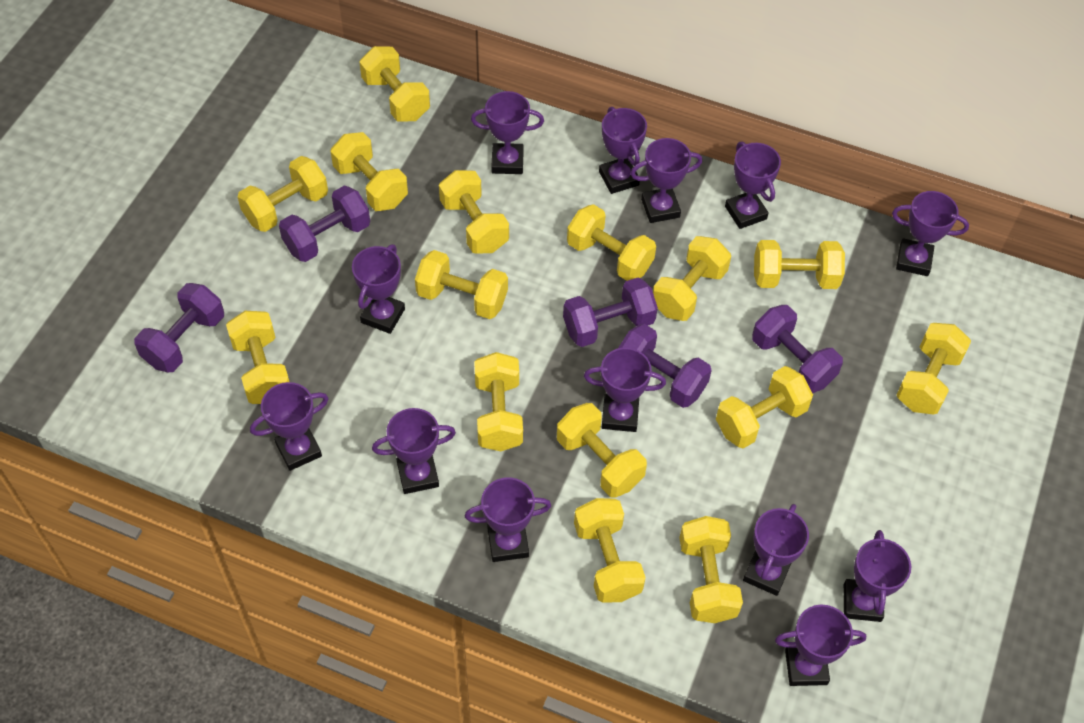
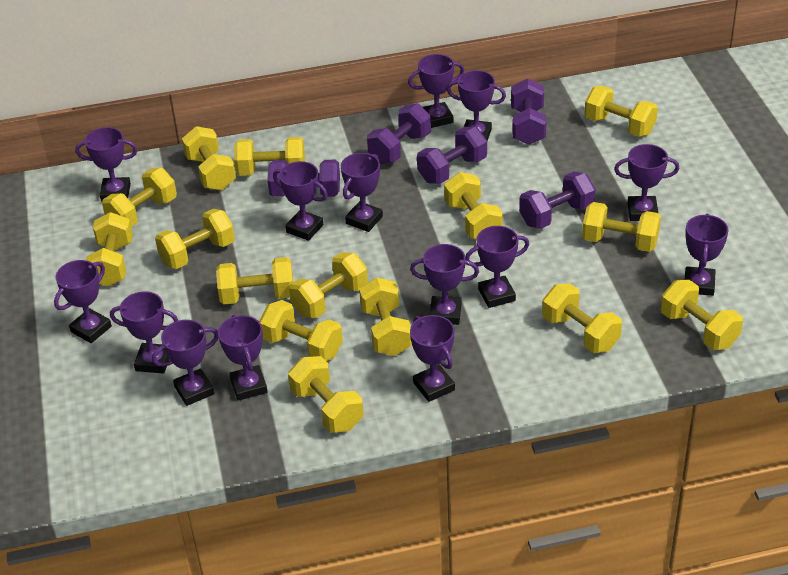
purple trophy: 13 -> 14

